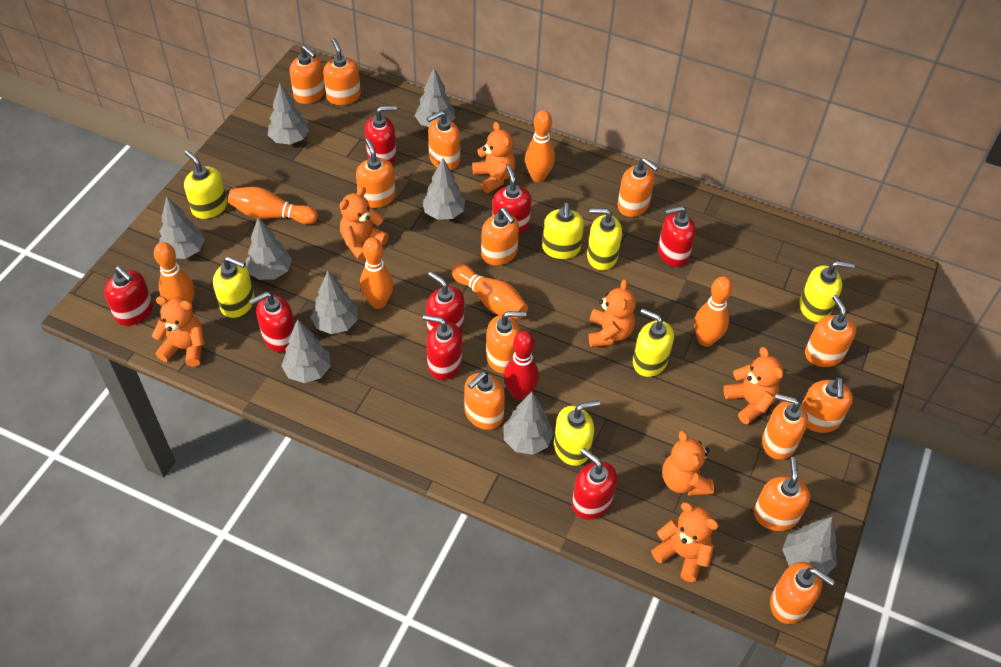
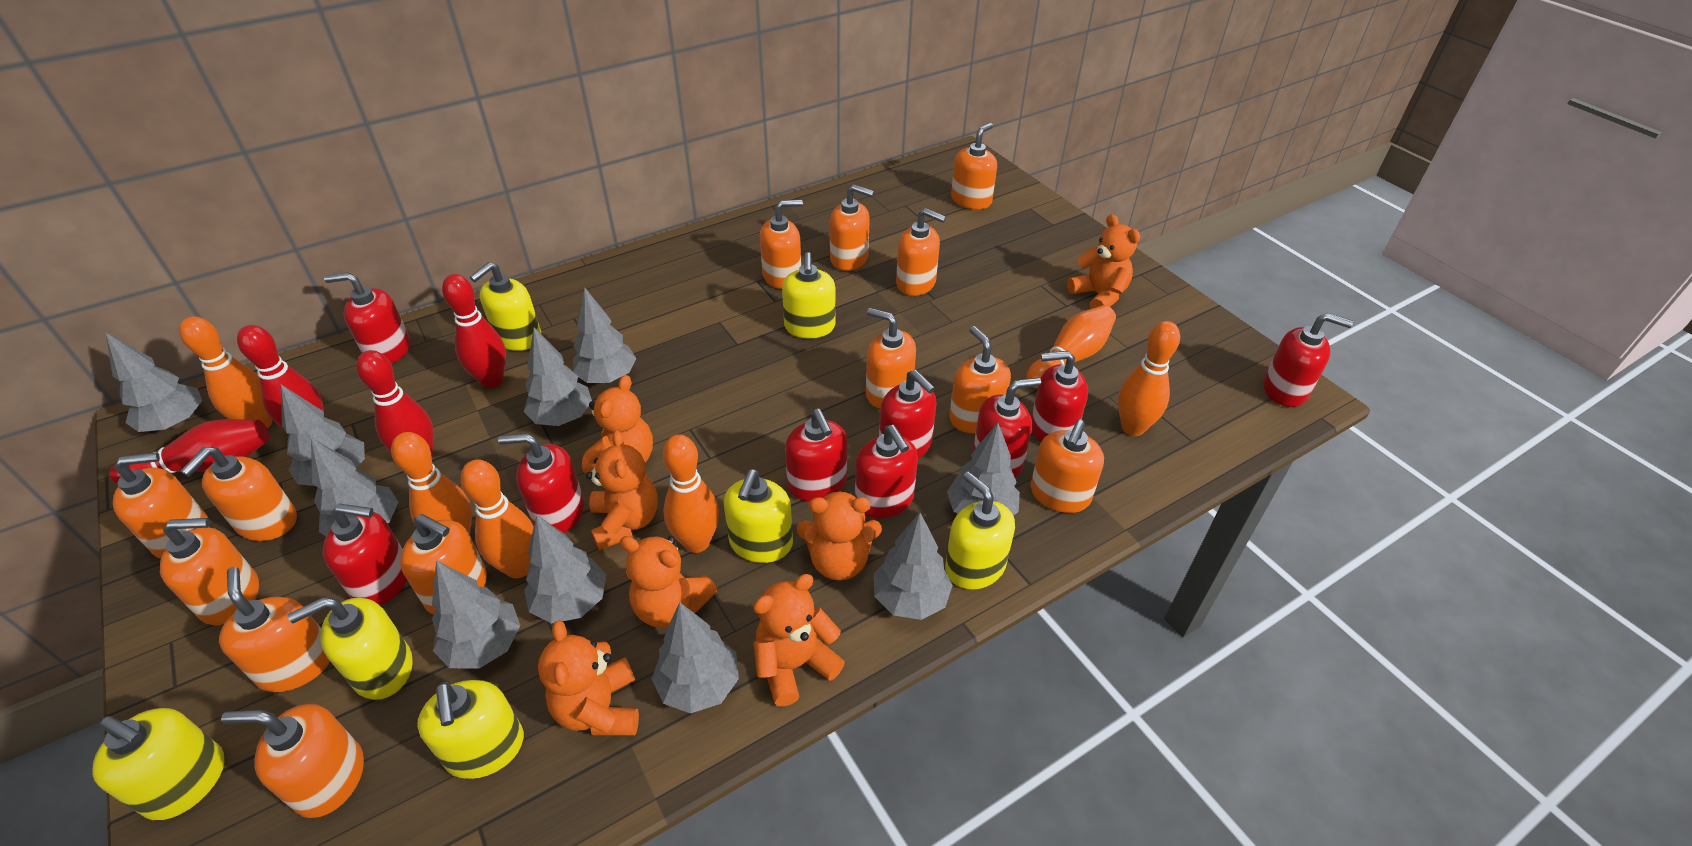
grey tree: 9 -> 10
red bowling pin: 1 -> 4
red soap dispenser: 8 -> 9

